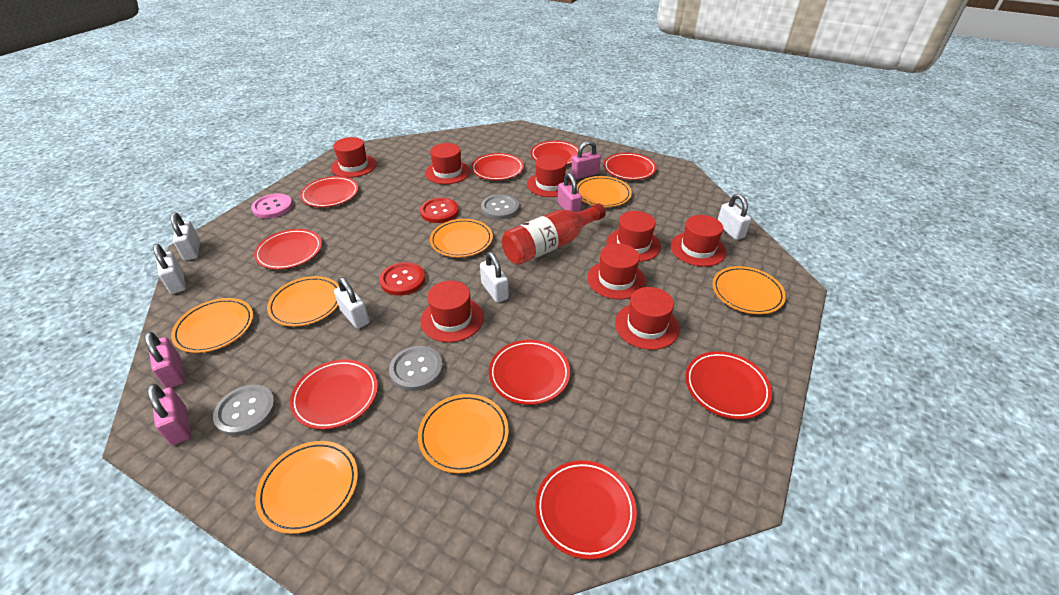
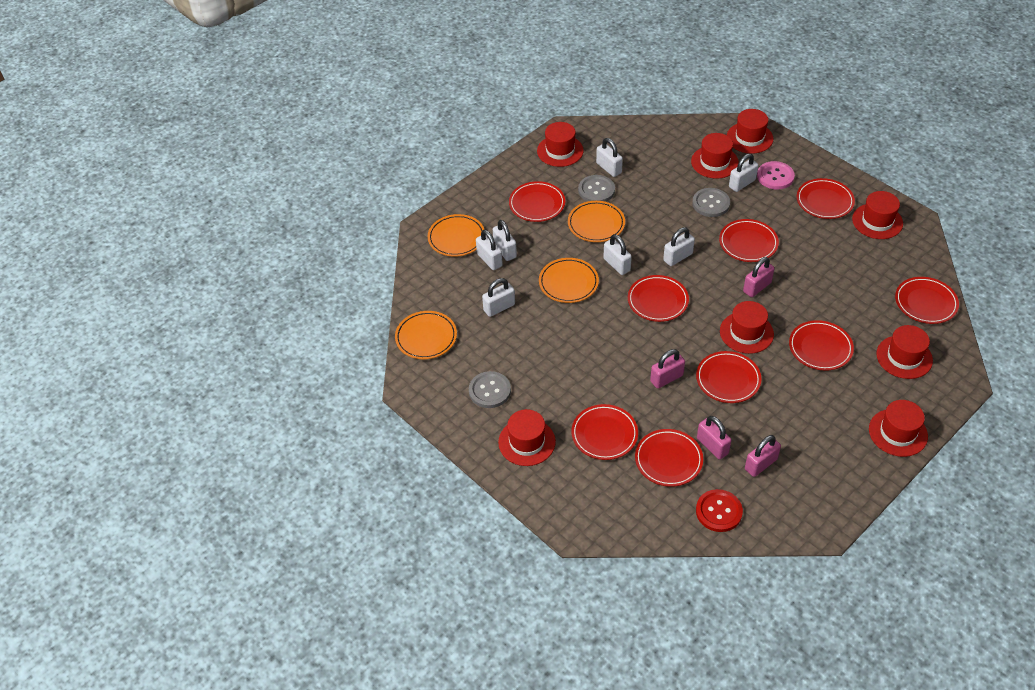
orange plate: 7 -> 4
red bottle: 1 -> 0
red button: 2 -> 1
white padlock: 5 -> 7

